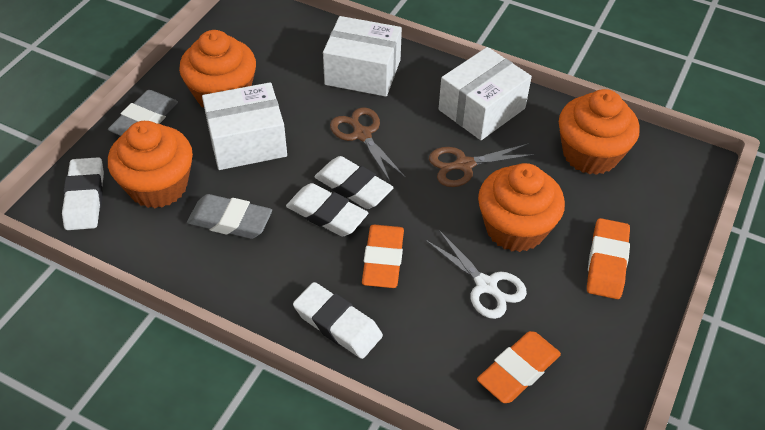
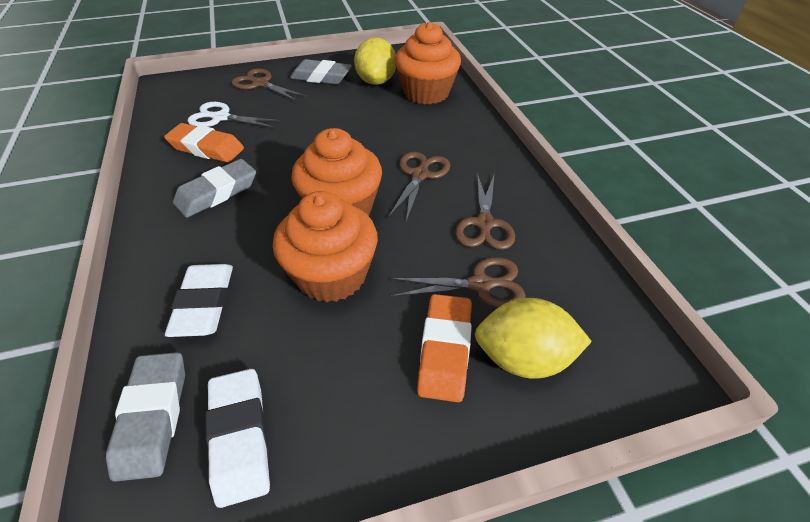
brown scissors: 2 -> 4
grey eraser: 2 -> 3
orange cupcake: 4 -> 3
orange eraser: 3 -> 2
white box: 3 -> 0
white eraser: 4 -> 2
yellow lemon: 0 -> 2

